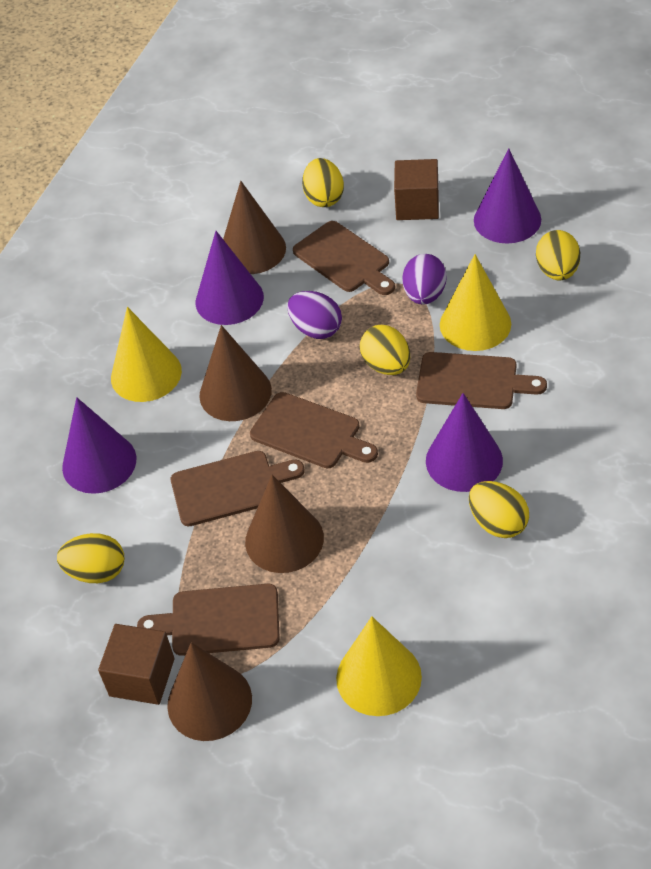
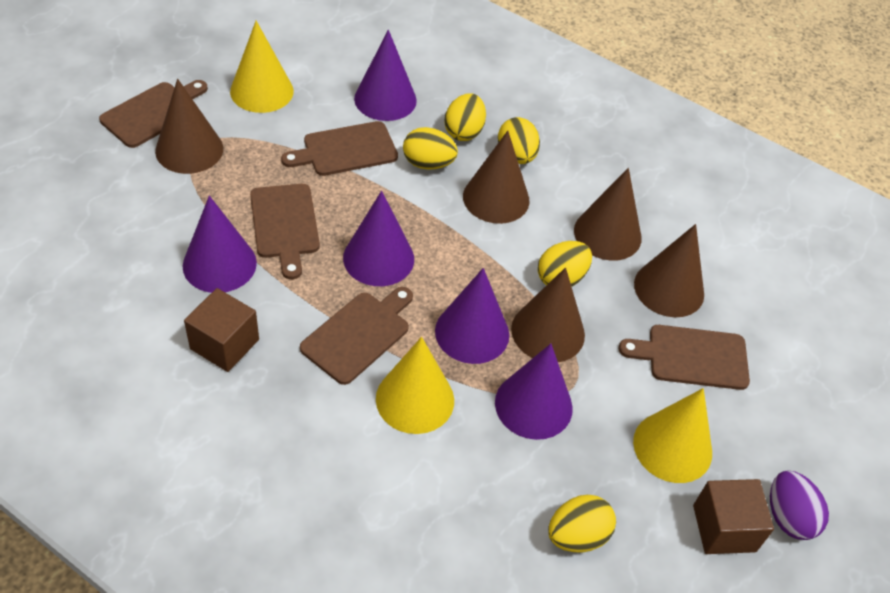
brown cone: 4 -> 5
purple cone: 4 -> 5
purple egg: 2 -> 1

